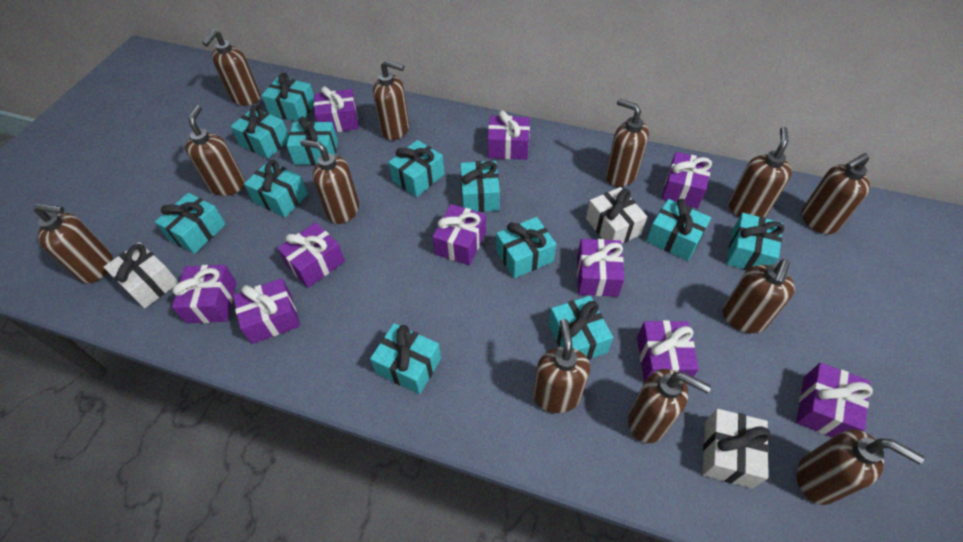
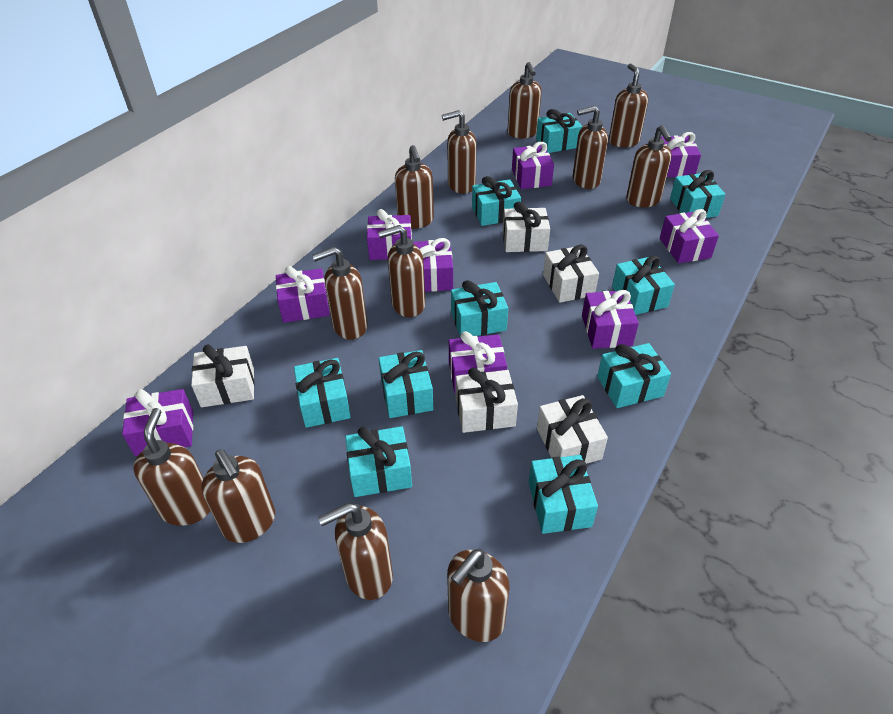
purple gift: 10 -> 9
turquoise gift: 12 -> 10
white gift: 3 -> 5

